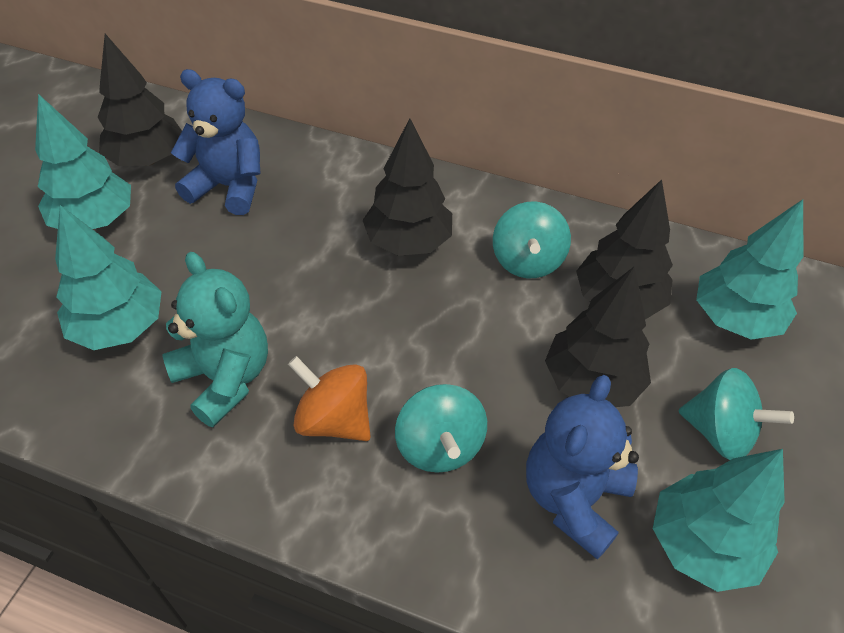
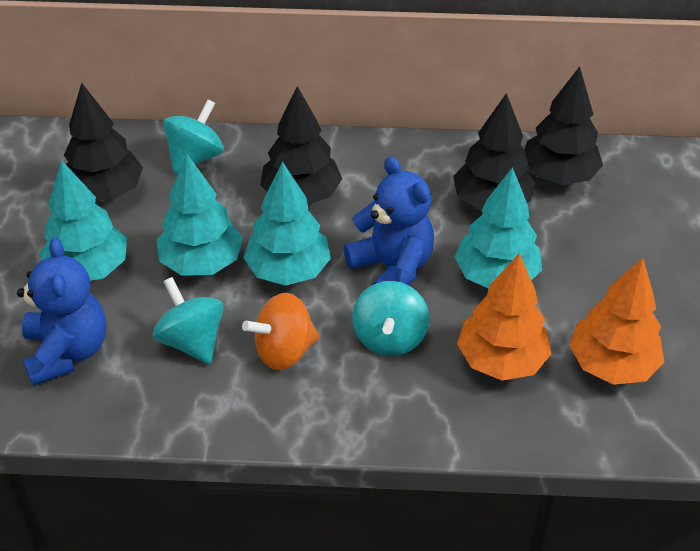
orange tree: 0 -> 2
turquoise teddy bear: 1 -> 0

